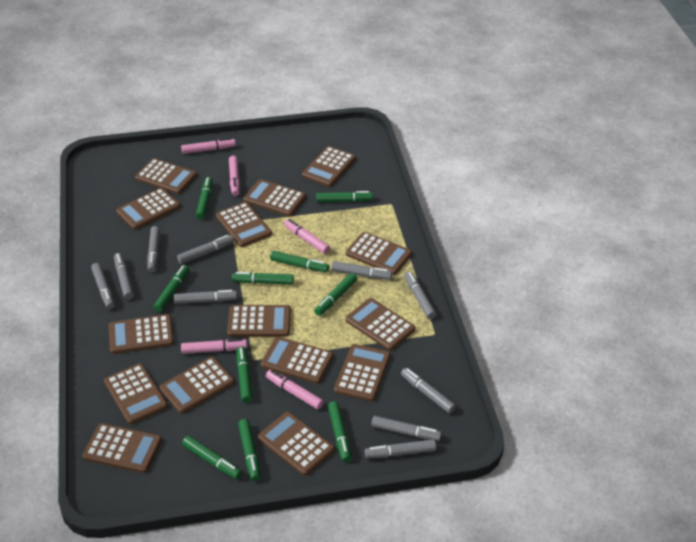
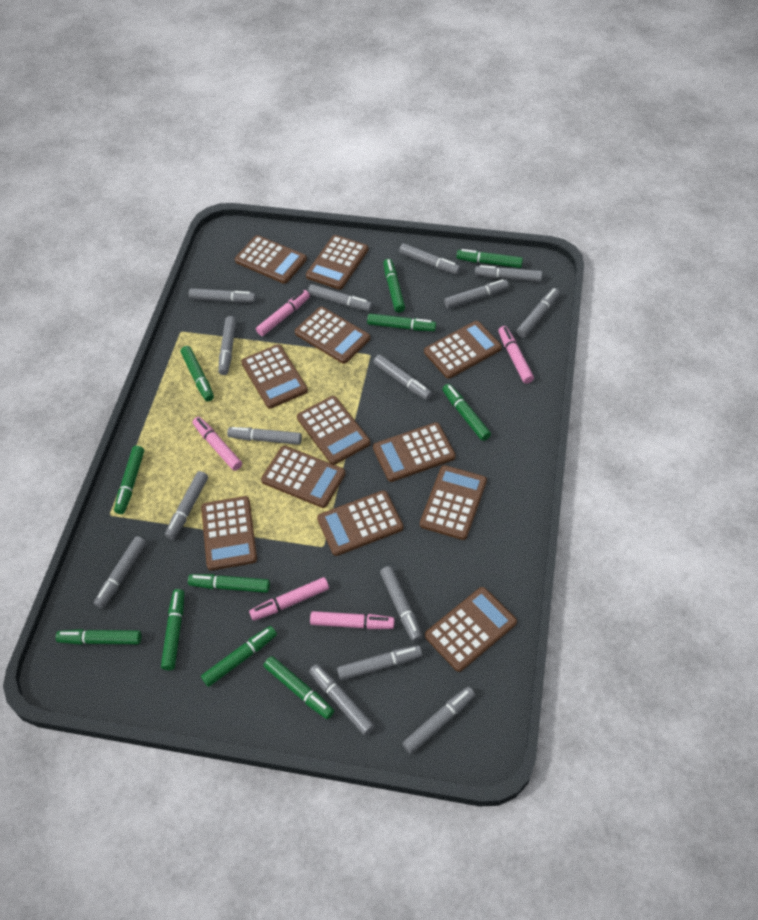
brown calculator: 15 -> 12
green marker: 10 -> 11
grey marker: 10 -> 15

